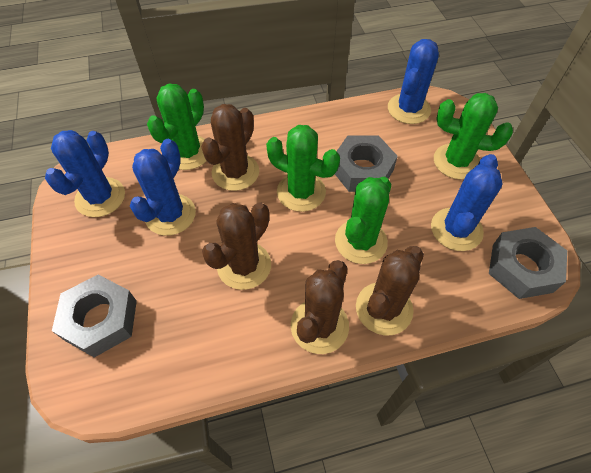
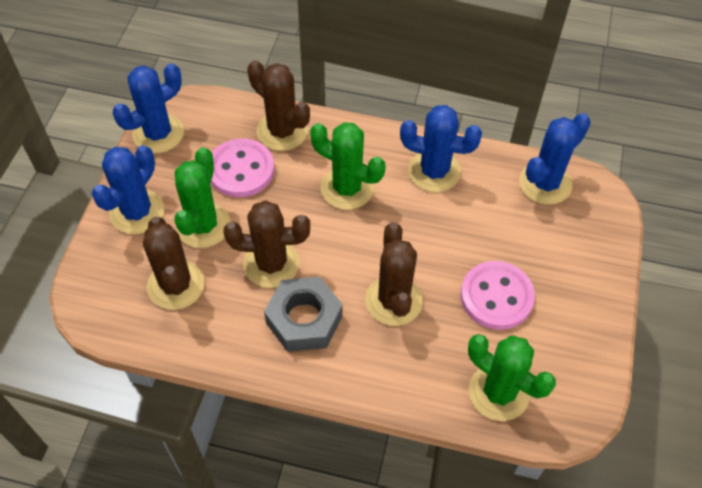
green cactus: 4 -> 3
grey nut: 3 -> 1
pink button: 0 -> 2

